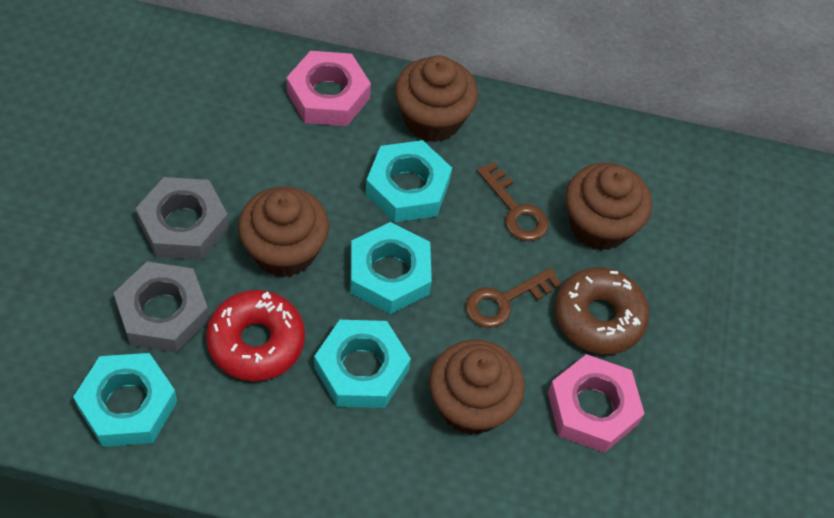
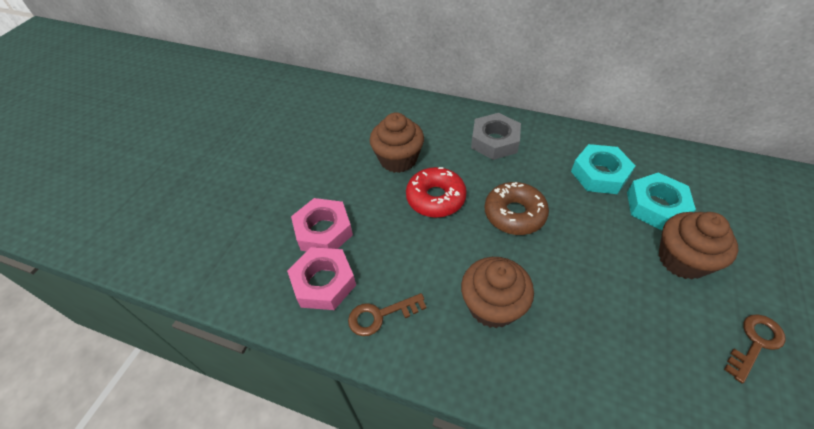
brown cupcake: 4 -> 3
grey nut: 2 -> 1
turquoise nut: 4 -> 2

